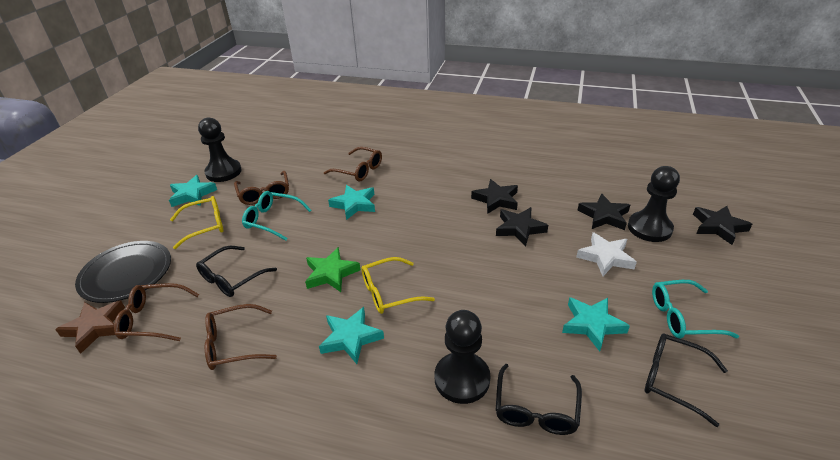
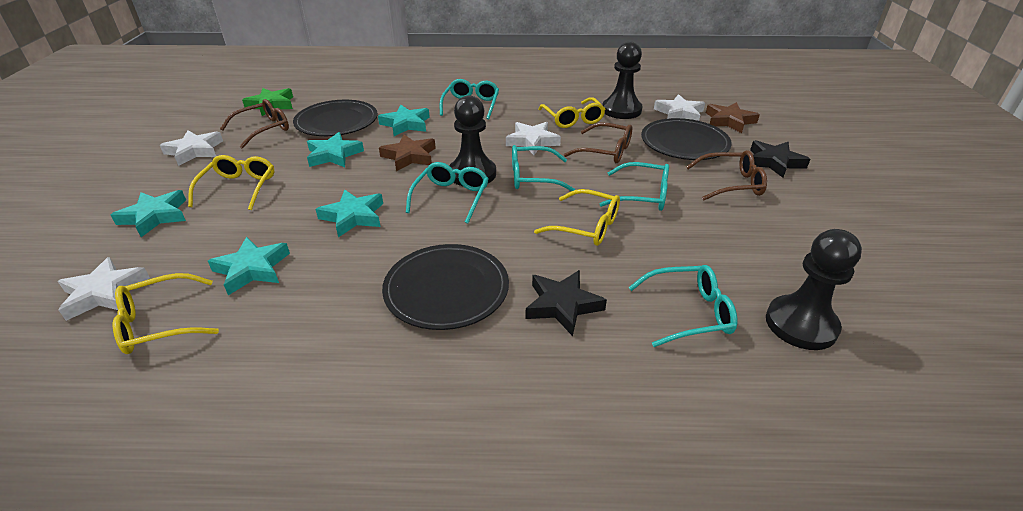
black glasses: 3 -> 0
black plate: 1 -> 3
black star: 4 -> 2
brown glasses: 4 -> 3
brown star: 1 -> 2
turquoise glasses: 2 -> 5
turquoise star: 4 -> 5
white star: 1 -> 4
yellow glasses: 2 -> 4

